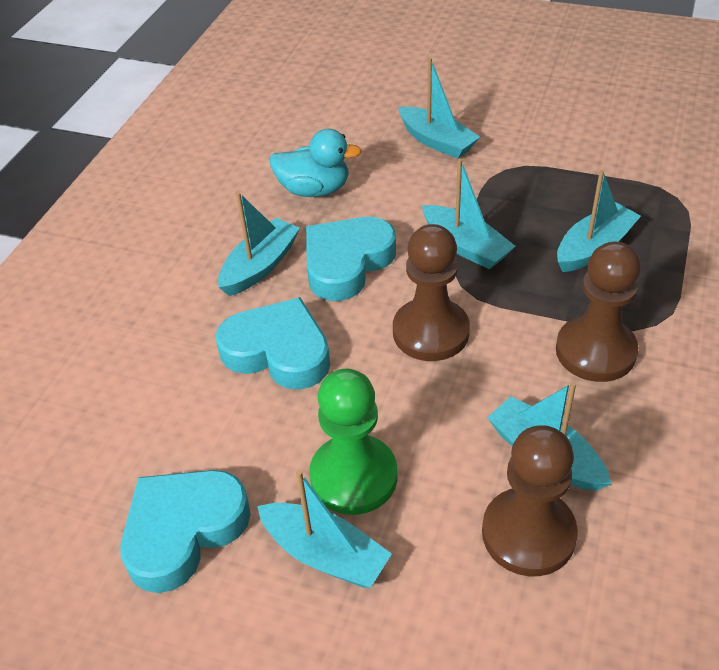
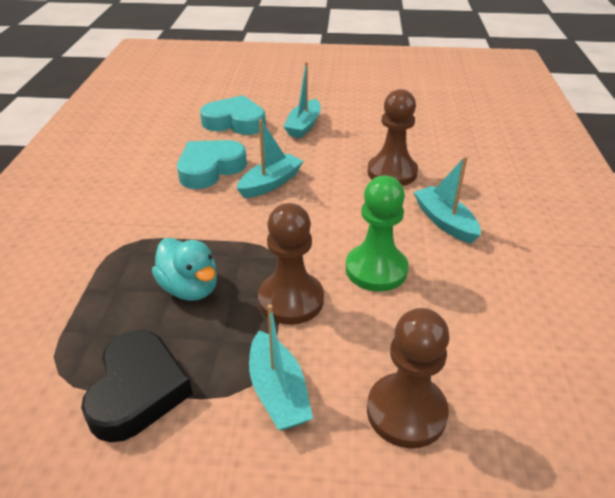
black heart: 0 -> 1
turquoise boat: 6 -> 4
turquoise heart: 3 -> 2

